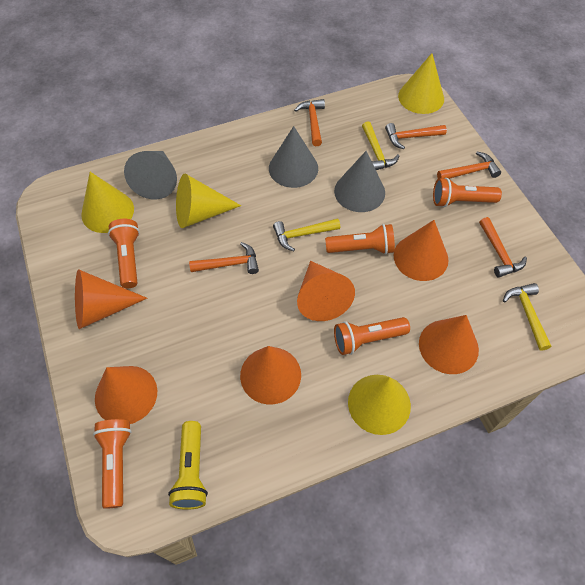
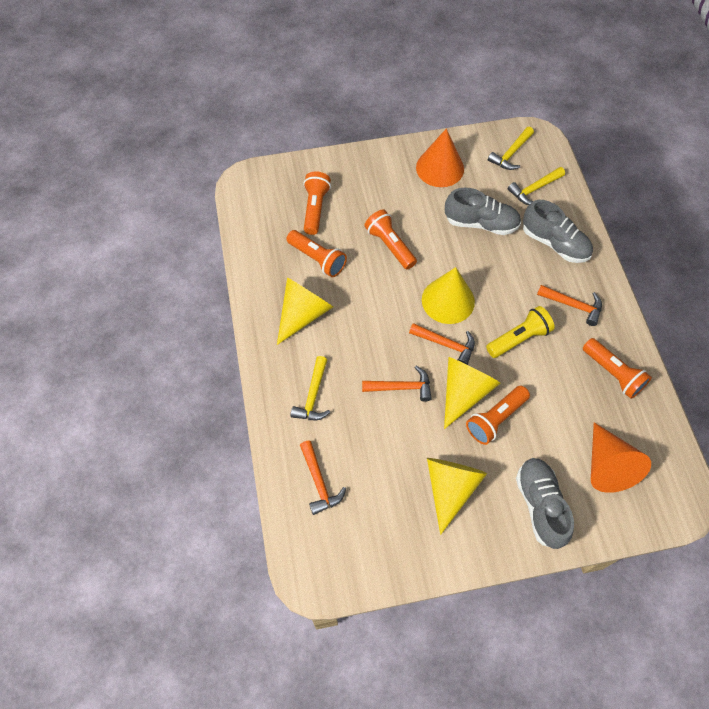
grey cone: 3 -> 0
grey shoe: 0 -> 3
orange cone: 6 -> 2
orange hammer: 5 -> 4

